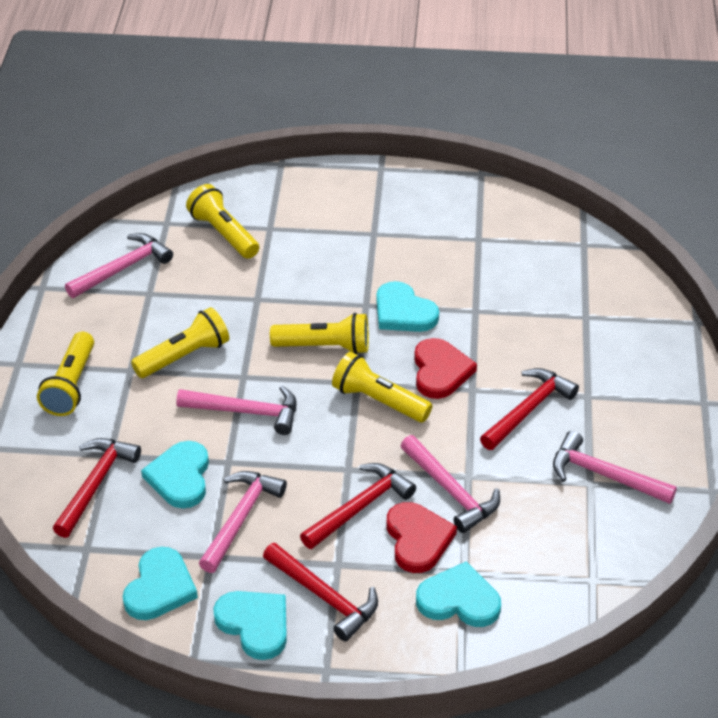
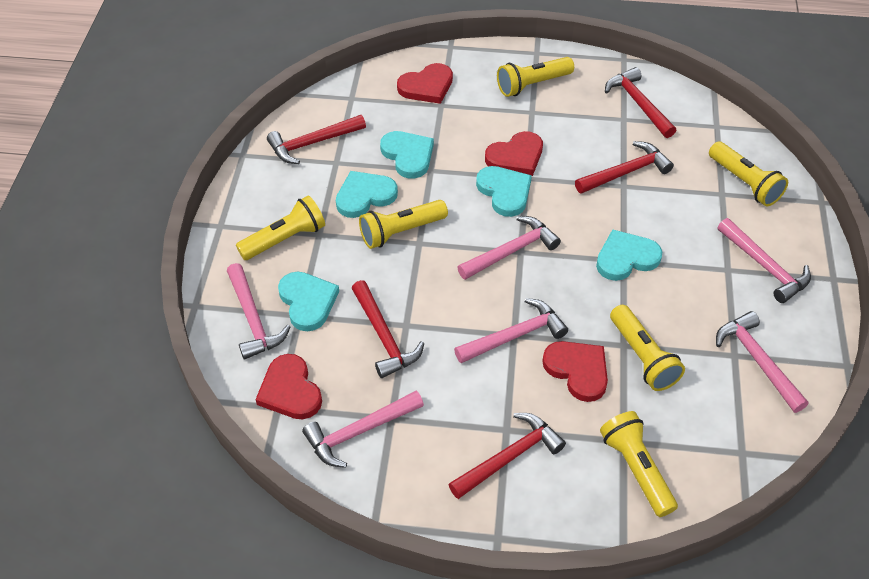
pink hammer: 5 -> 6
red hammer: 4 -> 5
red heart: 2 -> 4
yellow flashlight: 5 -> 6

